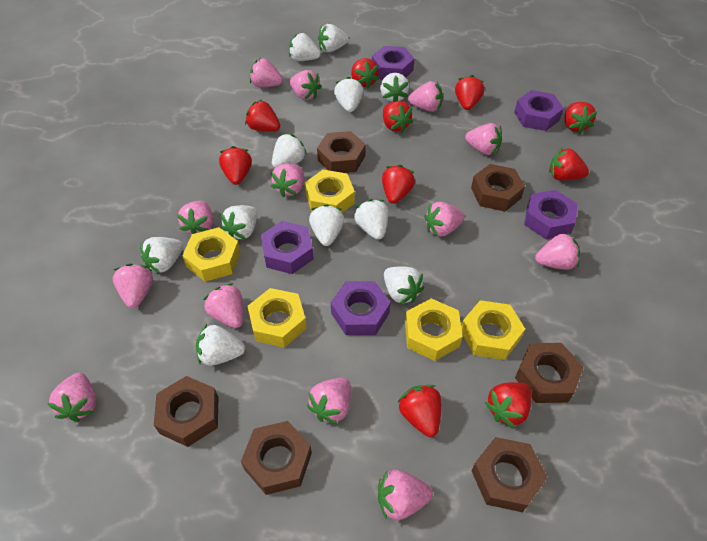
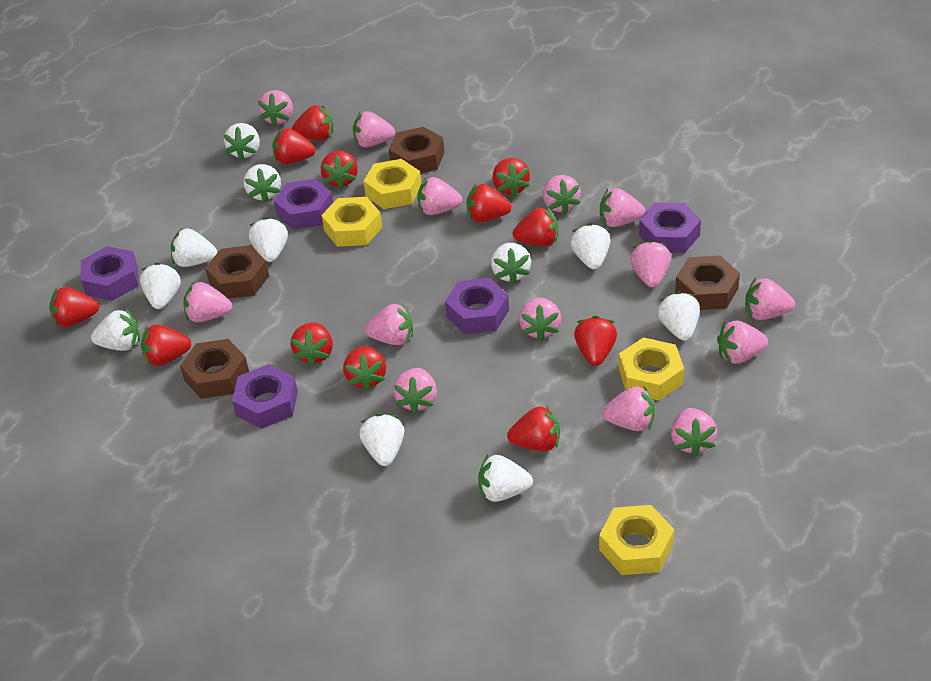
brown nut: 6 -> 4
pink strawberry: 13 -> 14
red strawberry: 10 -> 12
yellow nut: 5 -> 4

